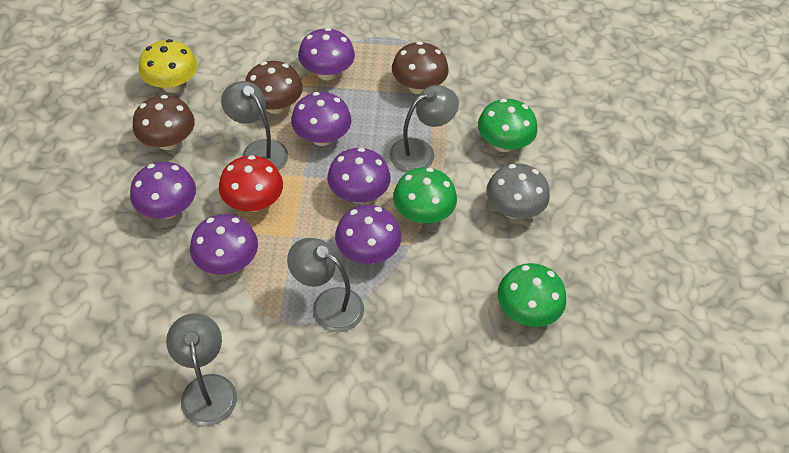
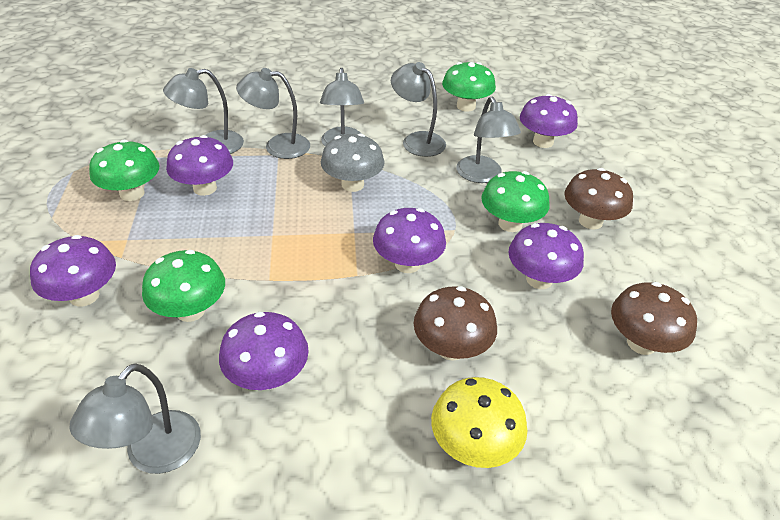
green mushroom: 3 -> 4
grey lamp: 4 -> 6
red mushroom: 1 -> 0

